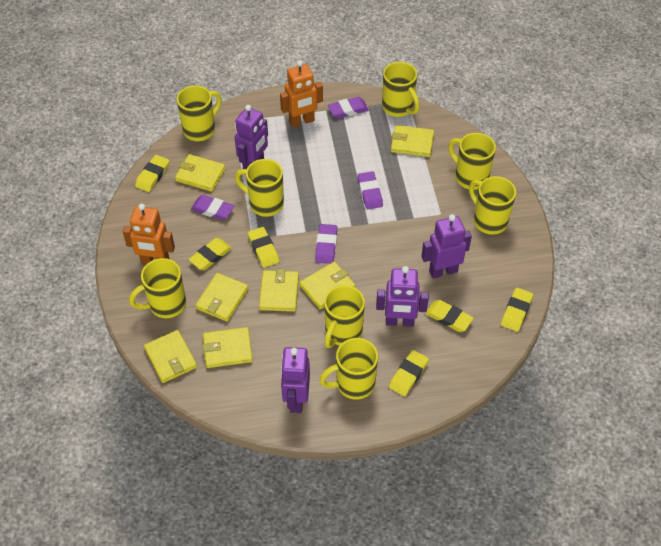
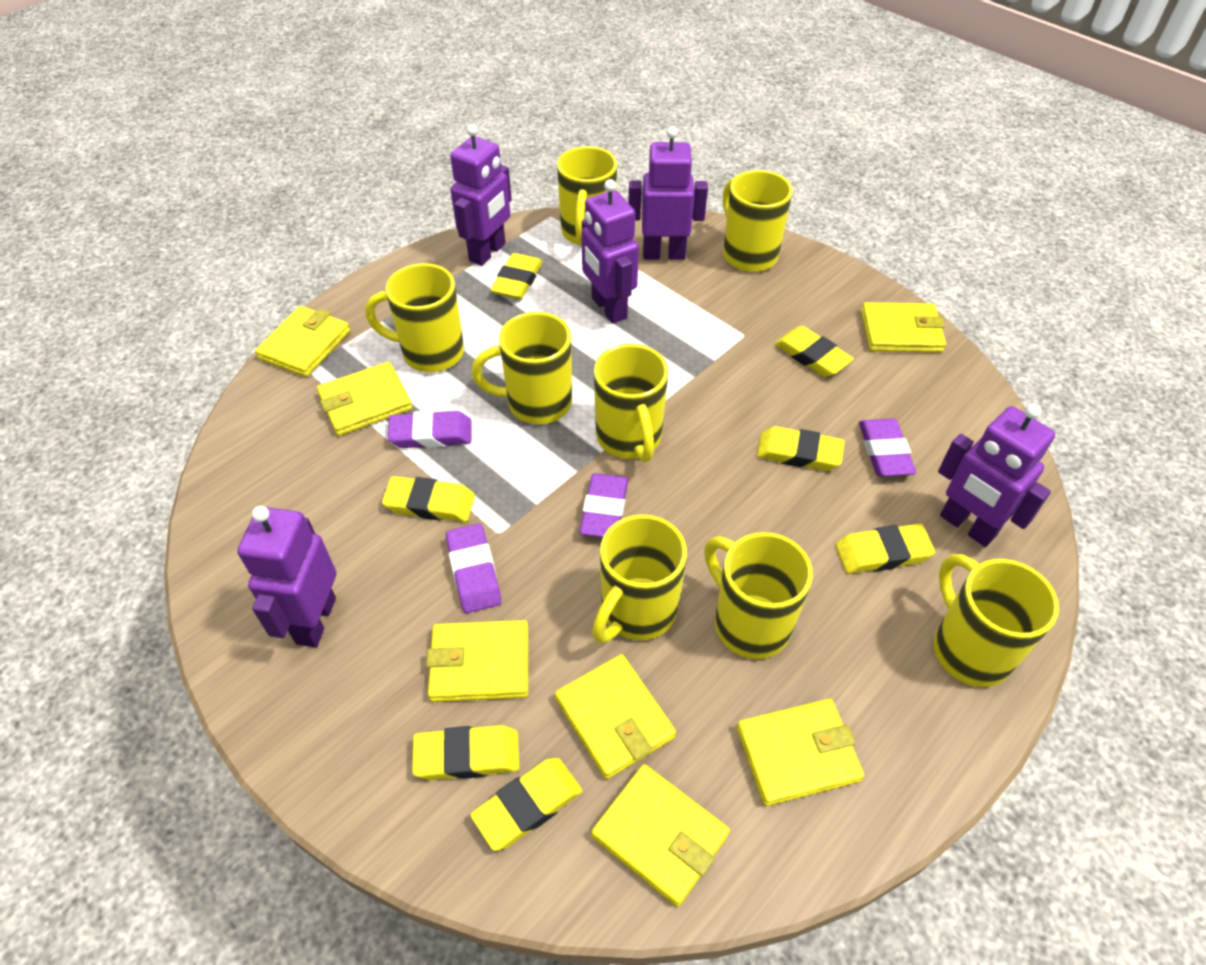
orange robot: 2 -> 0
purple robot: 4 -> 5
yellow eraser: 6 -> 7

